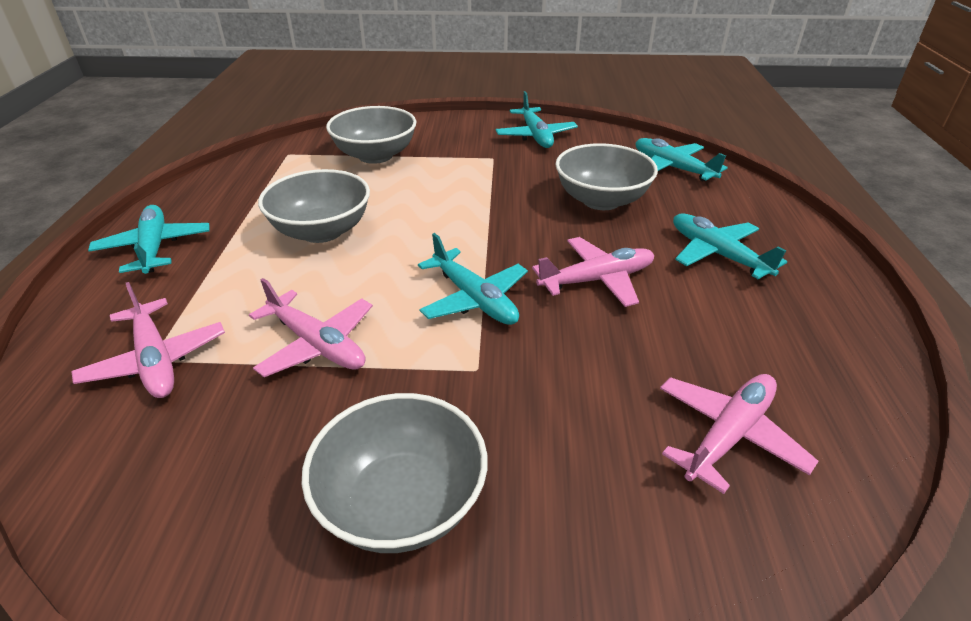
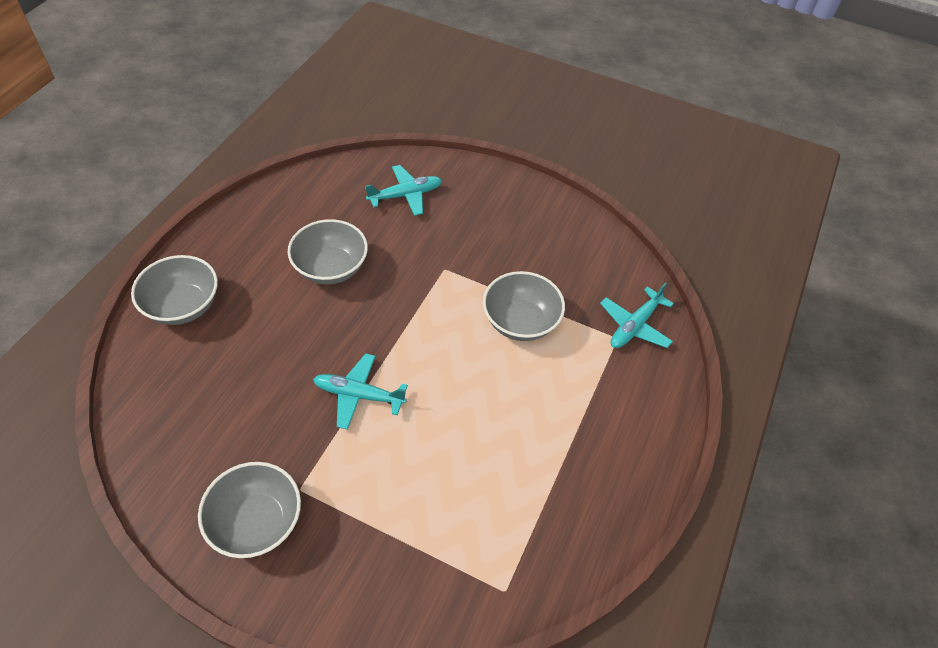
pink plane: 4 -> 0
turquoise plane: 5 -> 3

